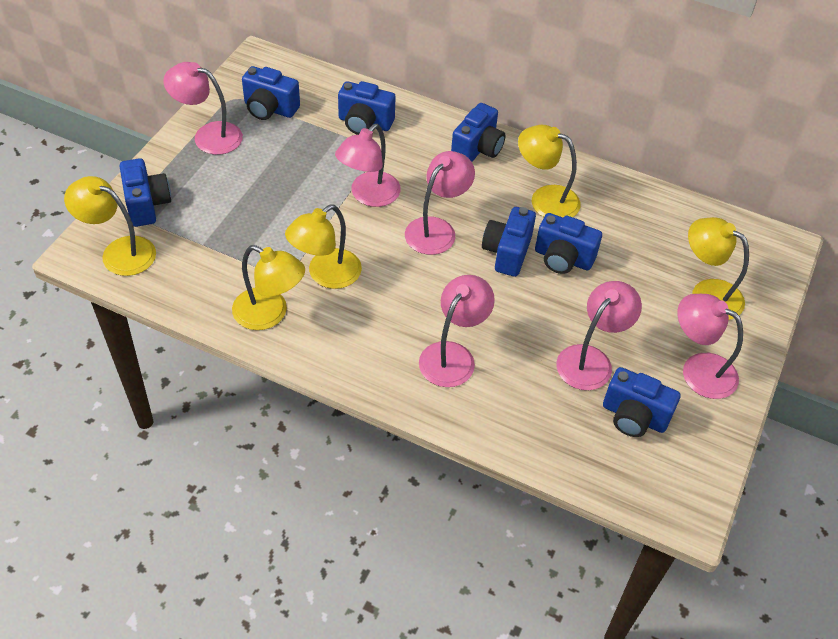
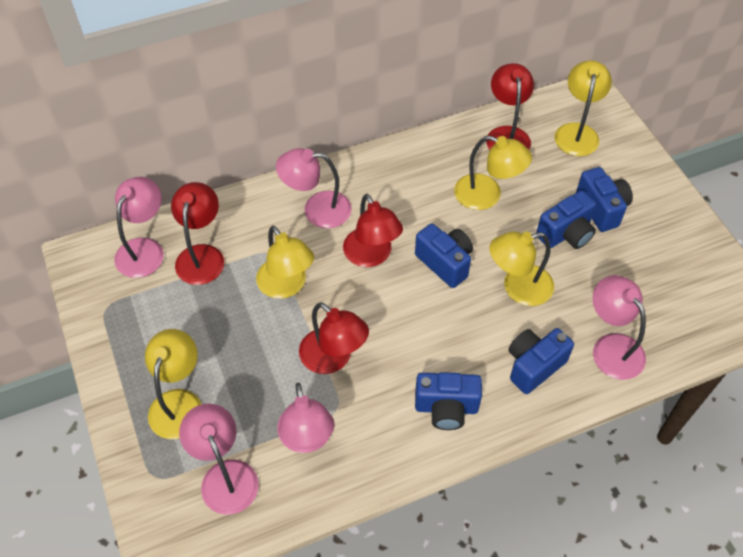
blue camera: 7 -> 5
pink lamp: 6 -> 5
red lamp: 0 -> 4

